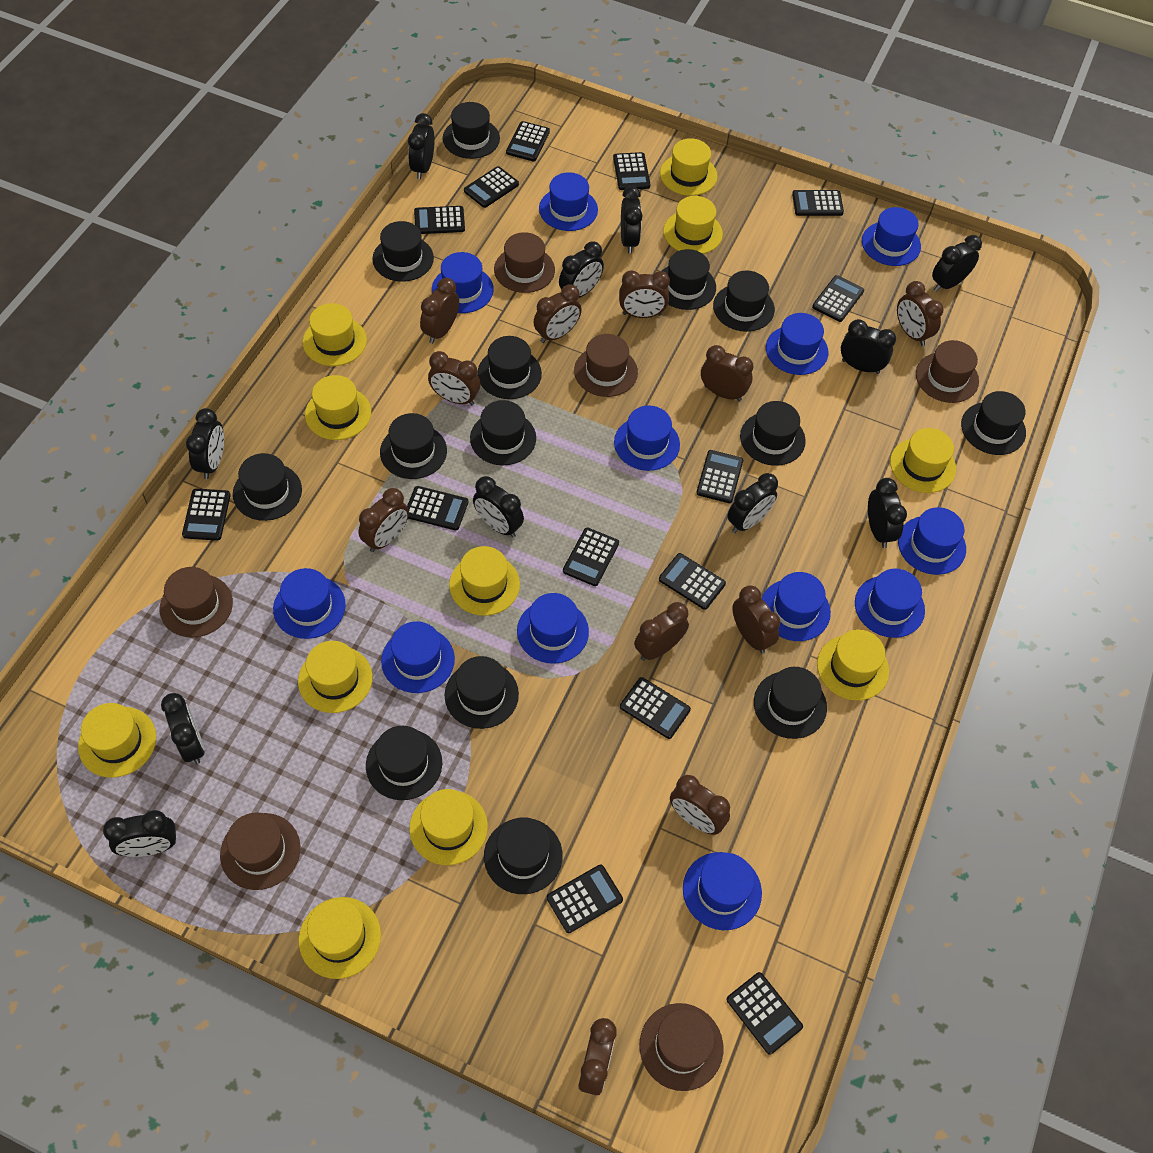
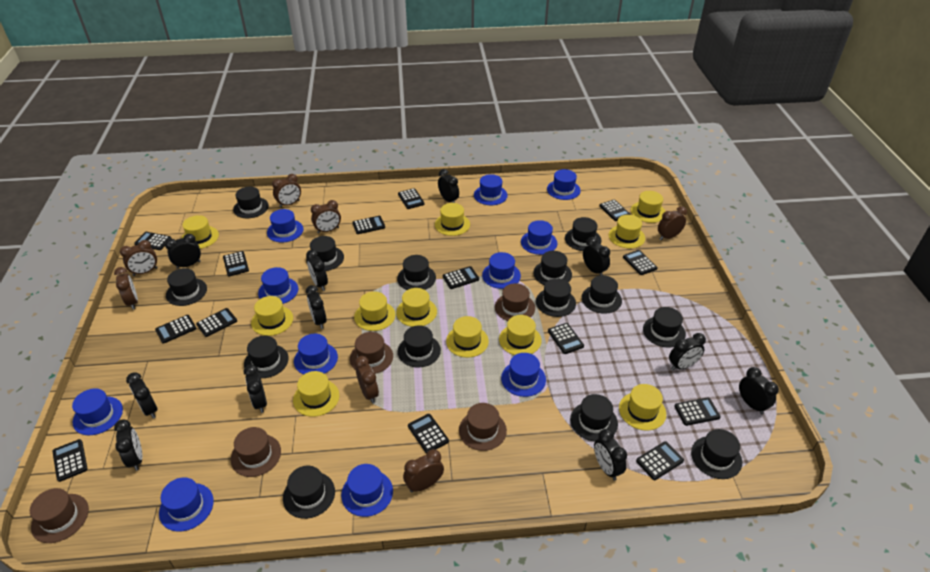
blue hat: 12 -> 11
brown clock: 11 -> 7
brown hat: 6 -> 5

